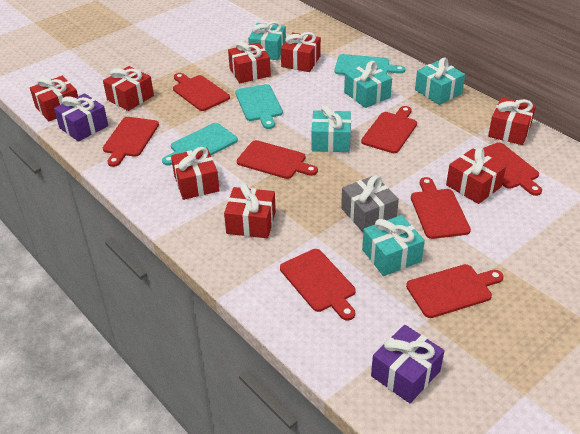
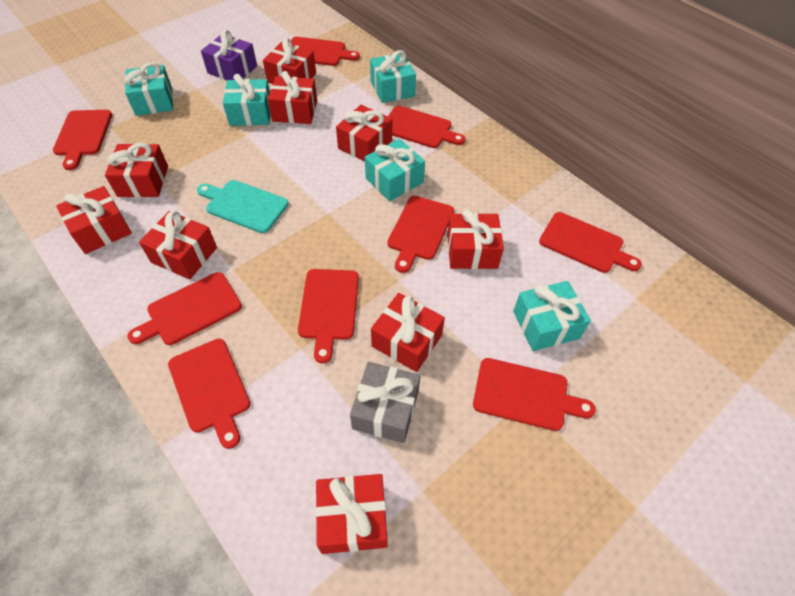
purple gift: 2 -> 1
red cutting board: 8 -> 9
red gift: 8 -> 9
turquoise cutting board: 3 -> 1

